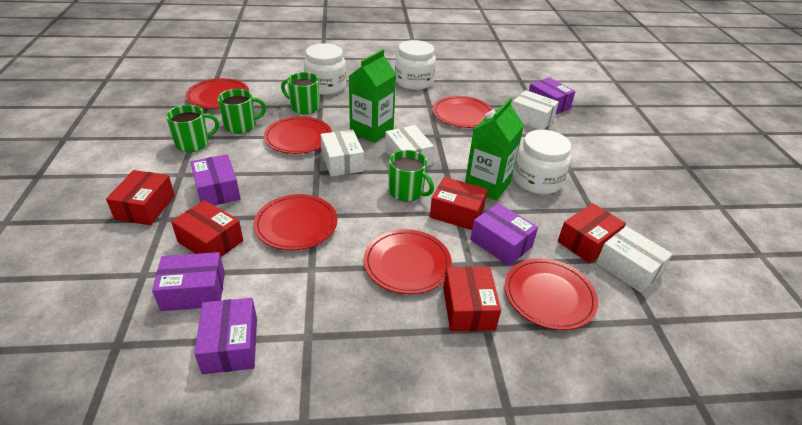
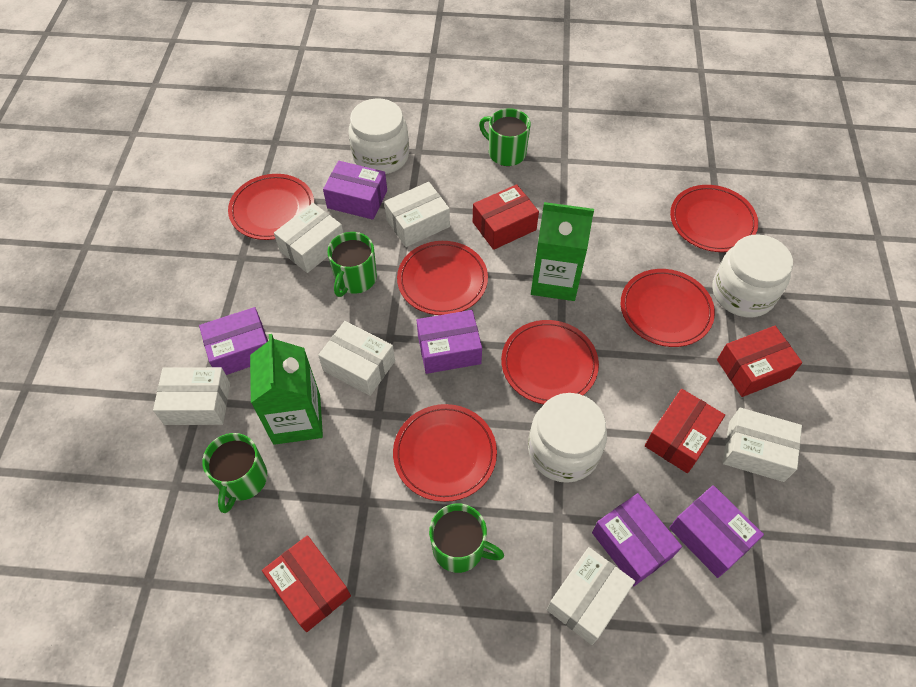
red box: 5 -> 4
white box: 4 -> 6

